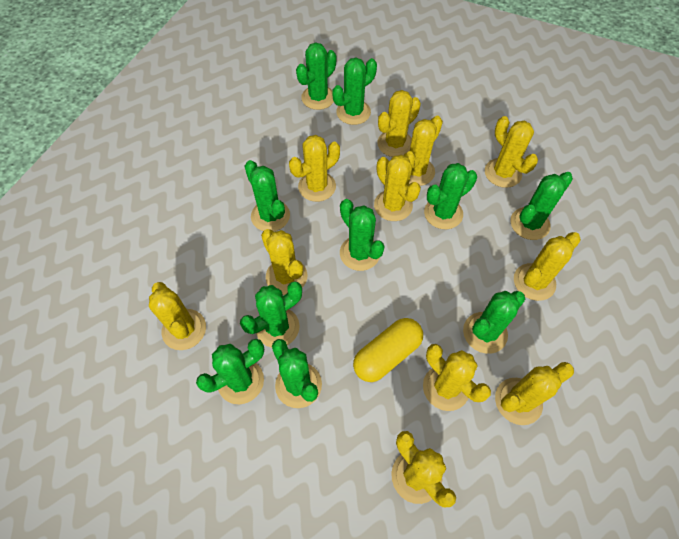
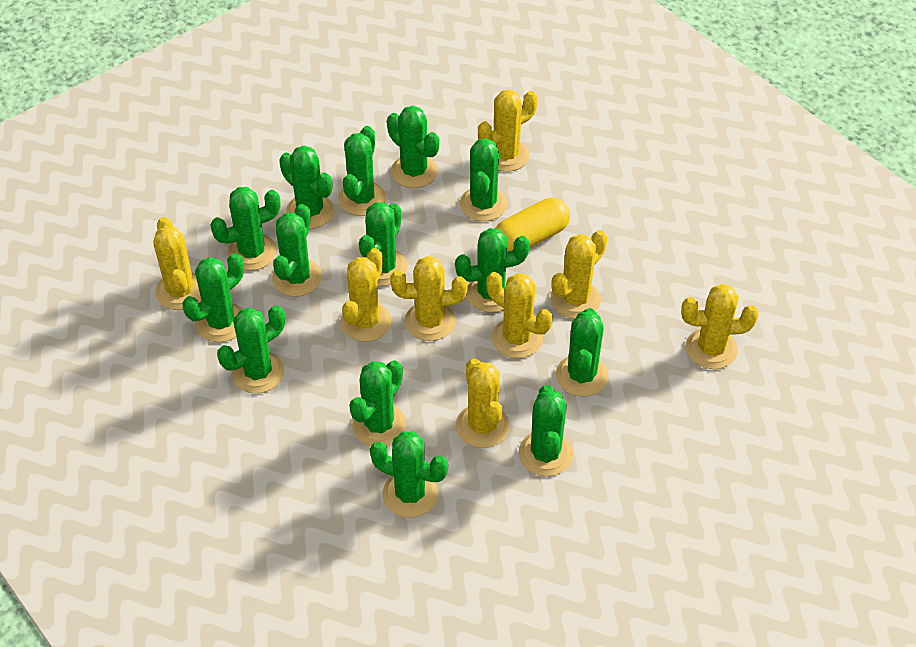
green cactus: 10 -> 14
yellow cactus: 11 -> 8

